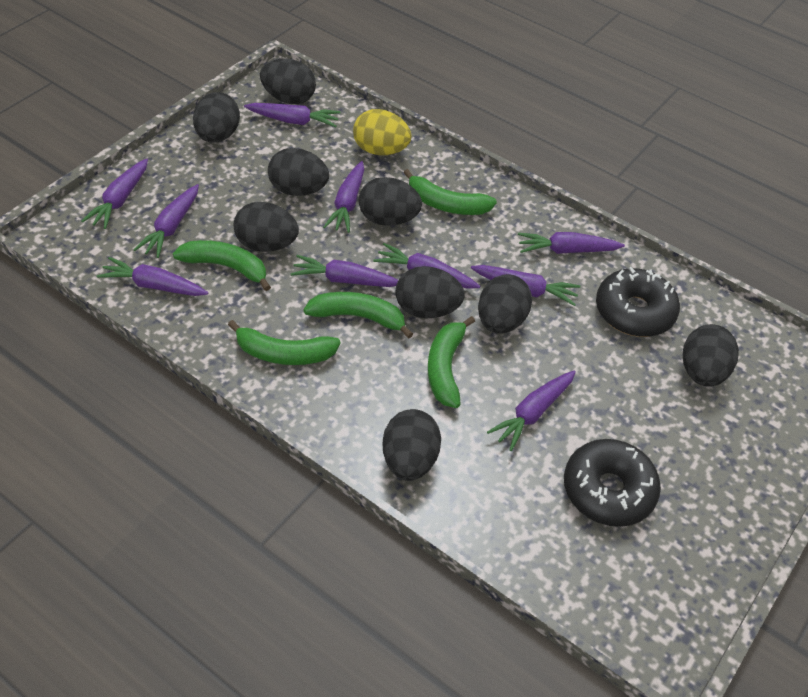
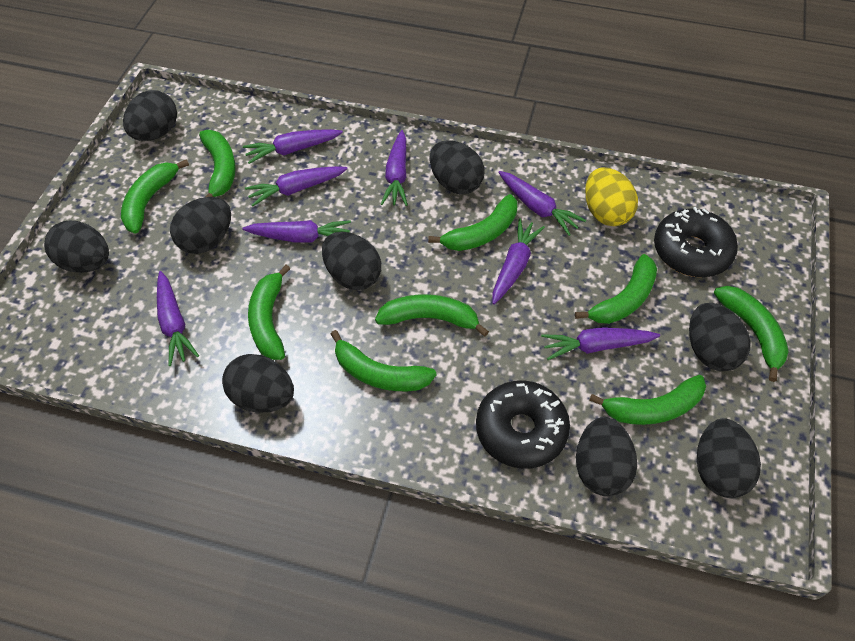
green banana: 5 -> 9
purple carrot: 10 -> 8

